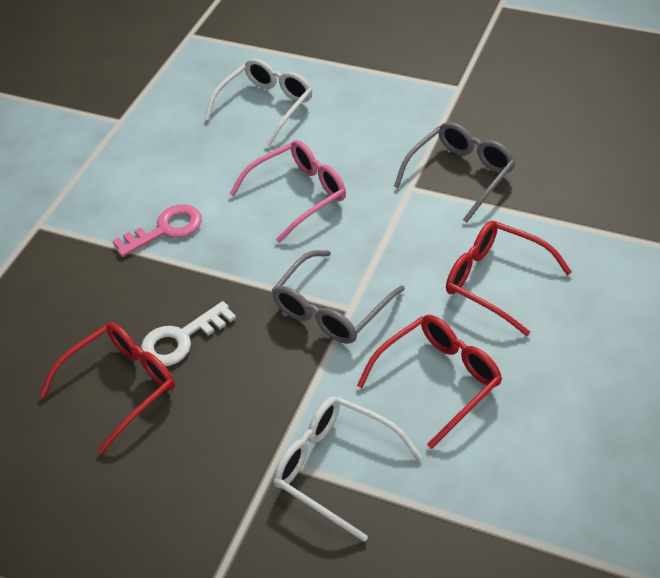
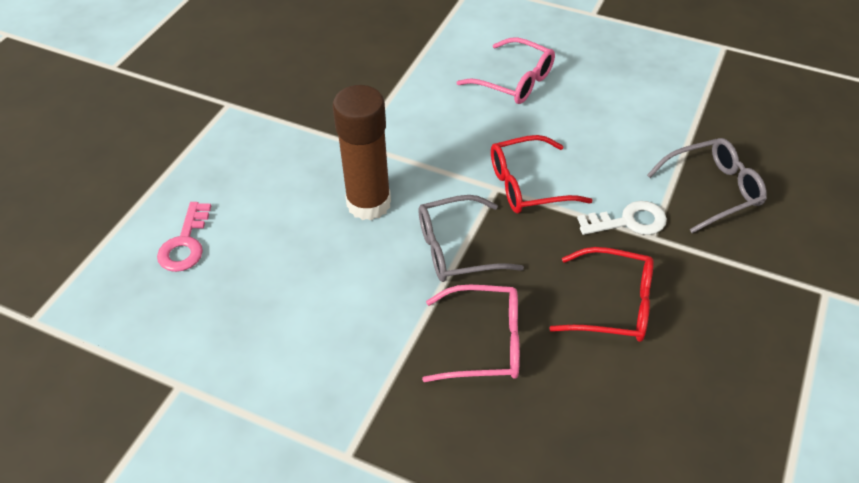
brown glue stick: 0 -> 1
pink glasses: 1 -> 2
red glasses: 3 -> 2
white glasses: 2 -> 0

